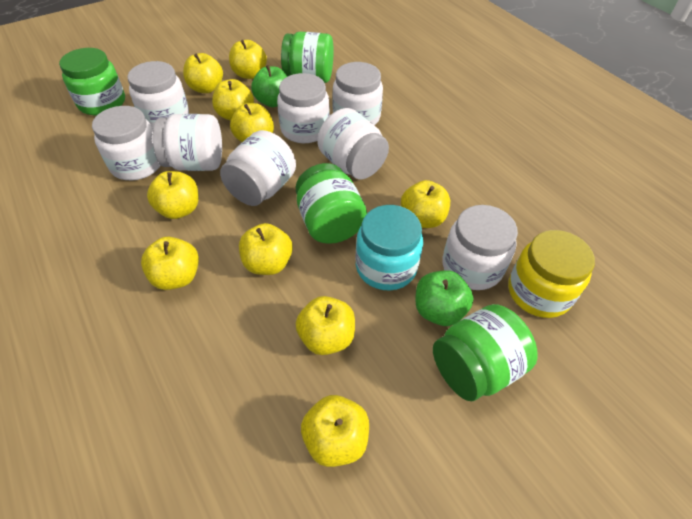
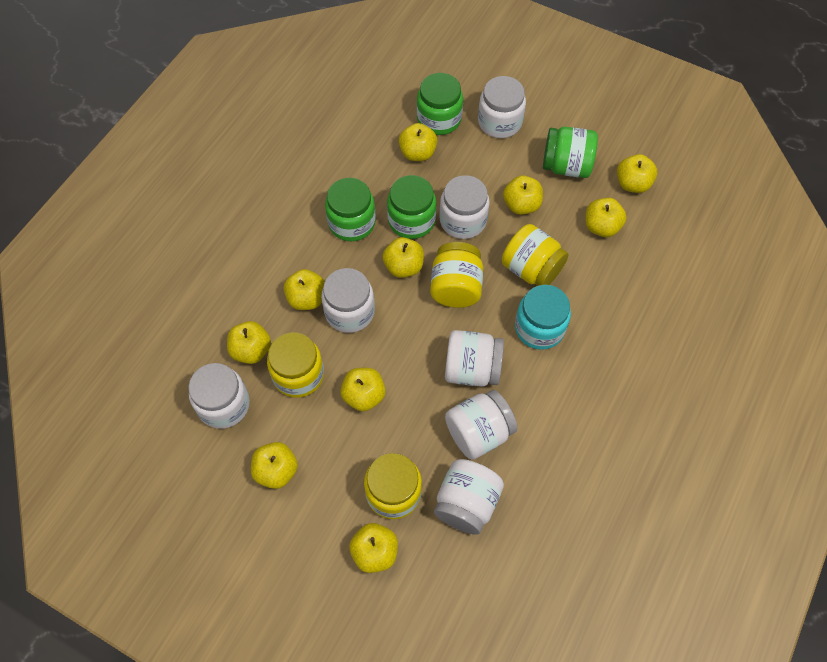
green apple: 2 -> 0
white jar: 8 -> 7
yellow jar: 1 -> 4

